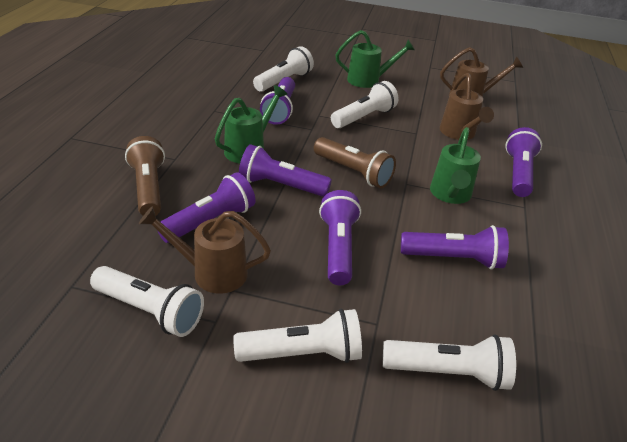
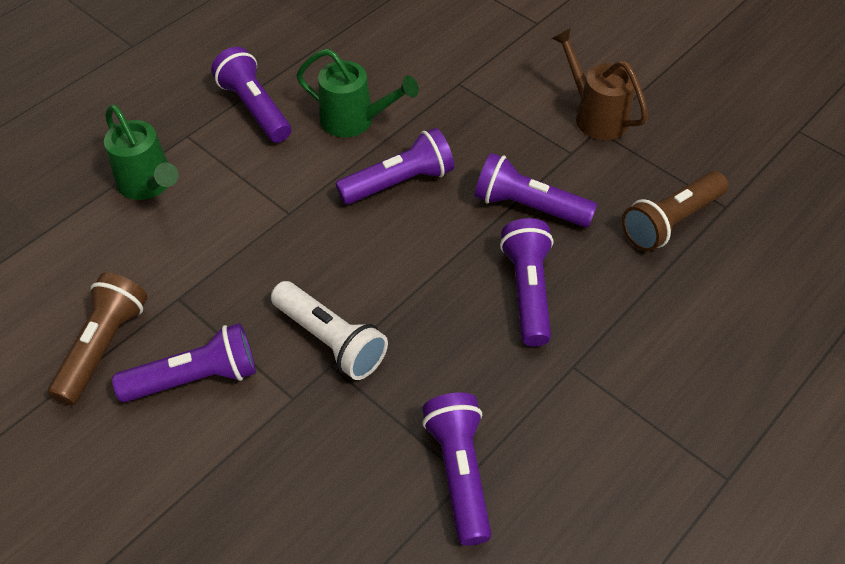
brown watering can: 3 -> 1
green watering can: 3 -> 2
white flashlight: 5 -> 1

